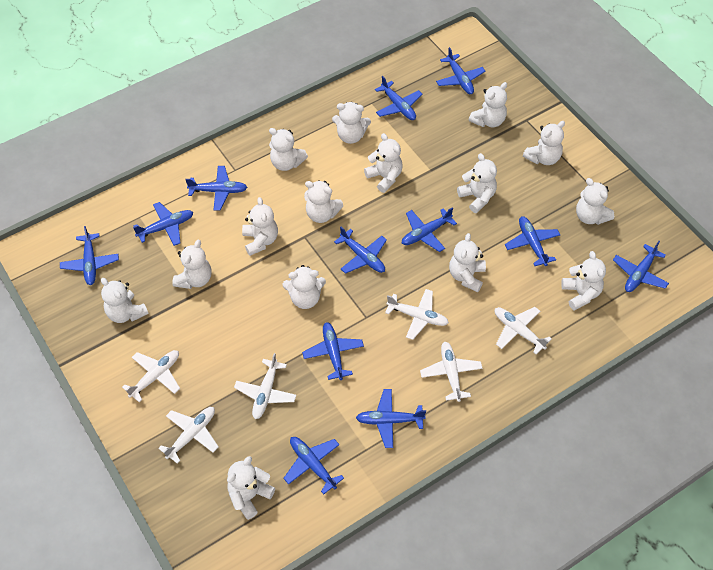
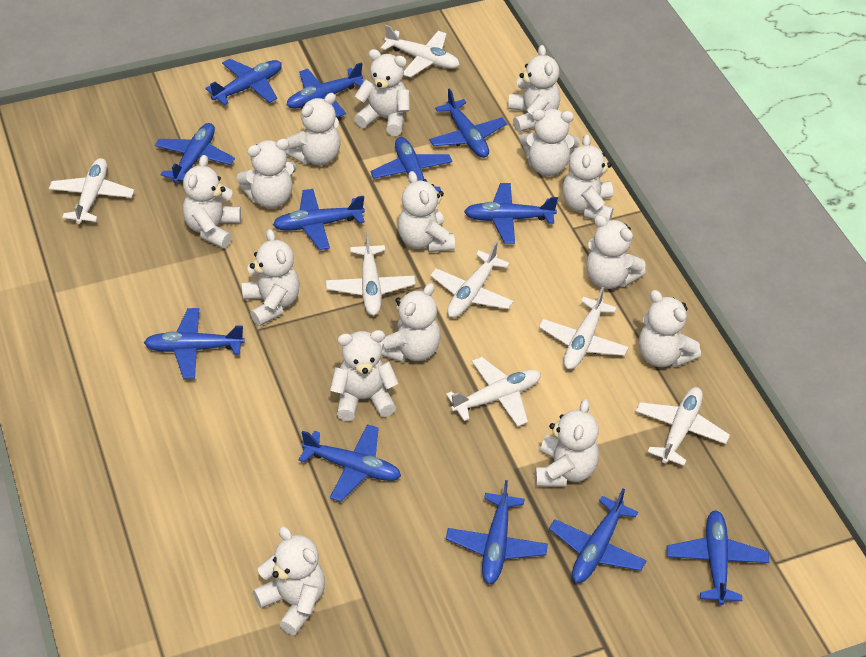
white plane: 6 -> 7

